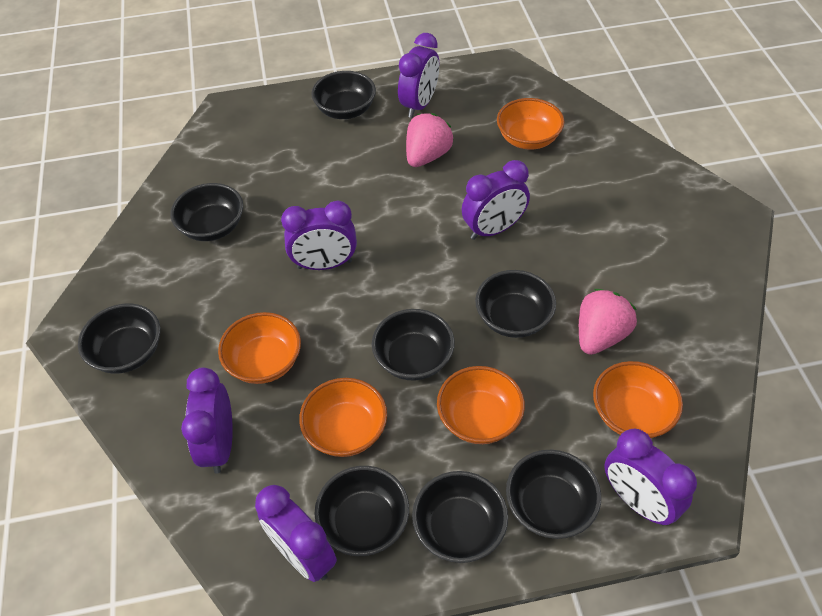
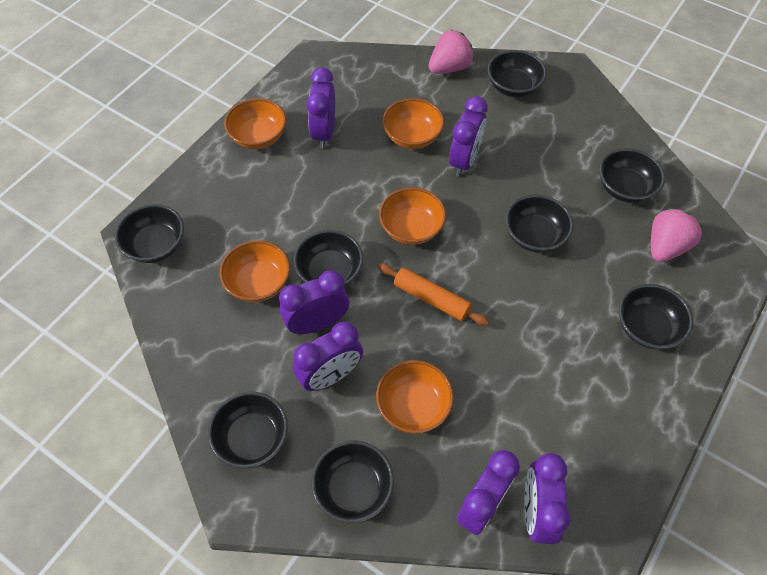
orange rolling pin: 0 -> 1

